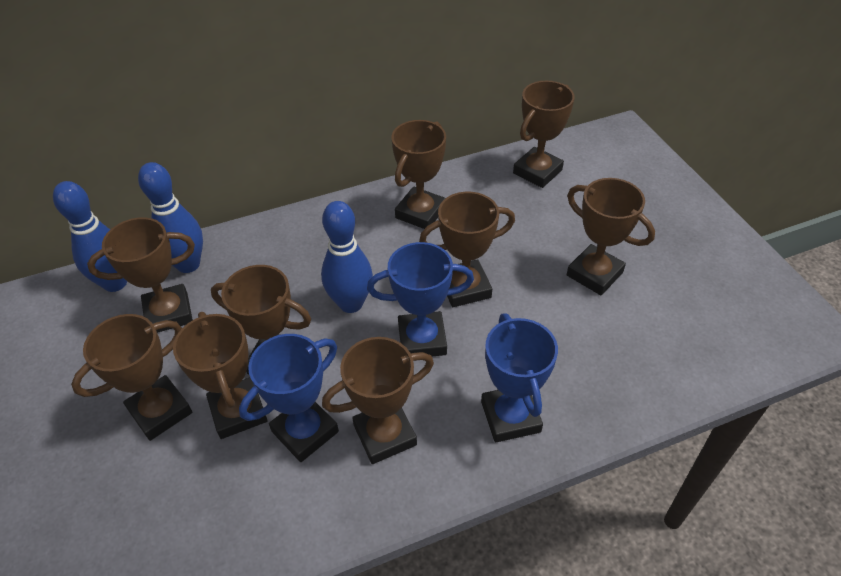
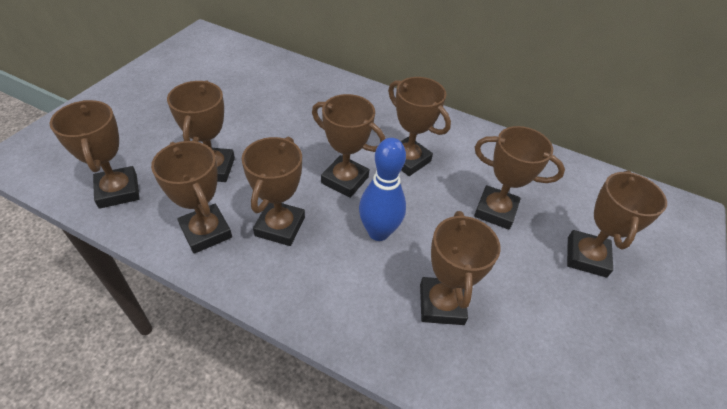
blue bowling pin: 3 -> 1
blue trophy: 3 -> 0

